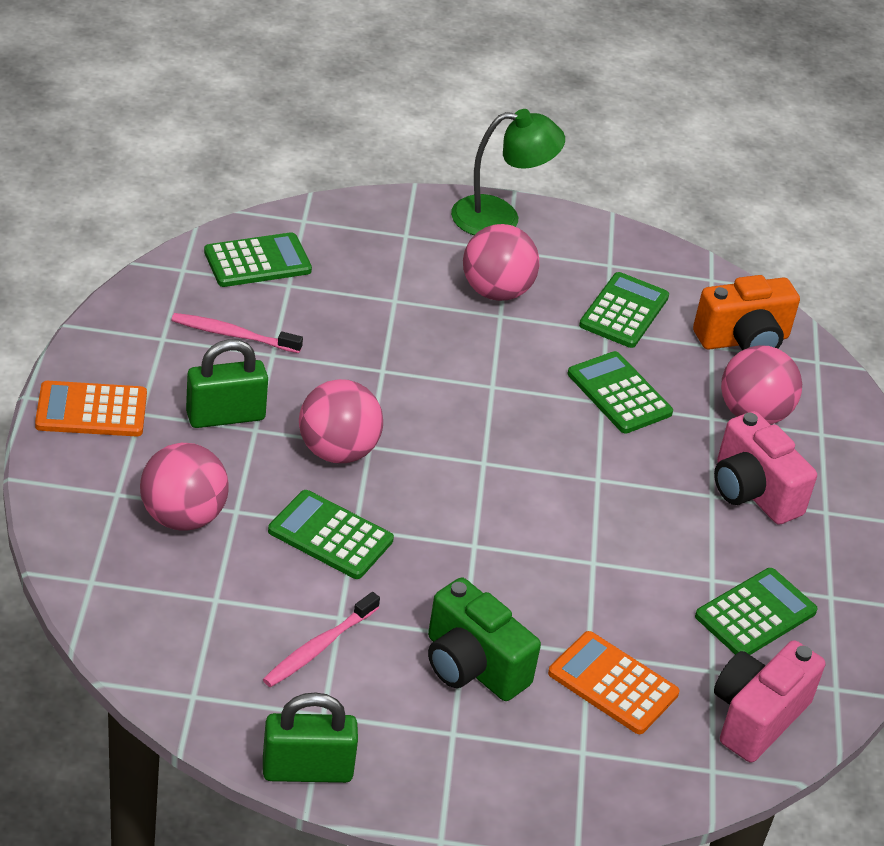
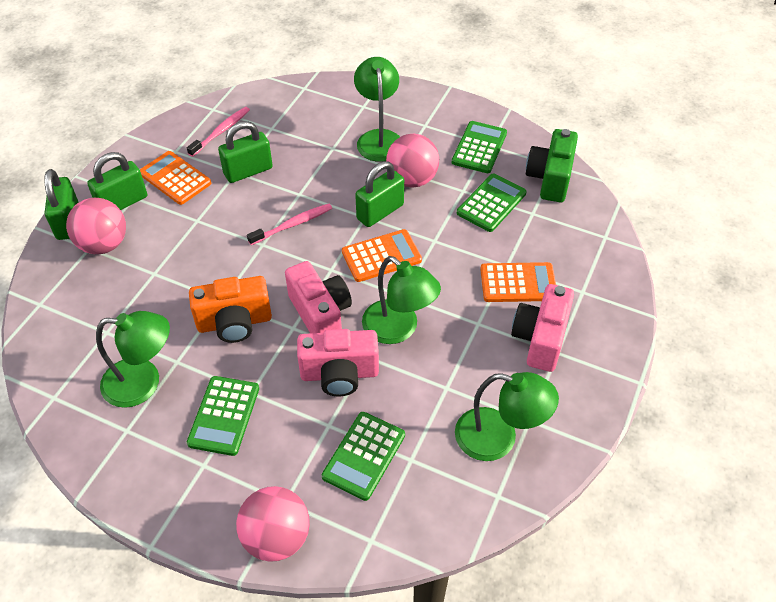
green calculator: 5 -> 4
green lamp: 1 -> 4
green padlock: 2 -> 4
orange calculator: 2 -> 3
pink ball: 4 -> 3
pink camera: 2 -> 3

